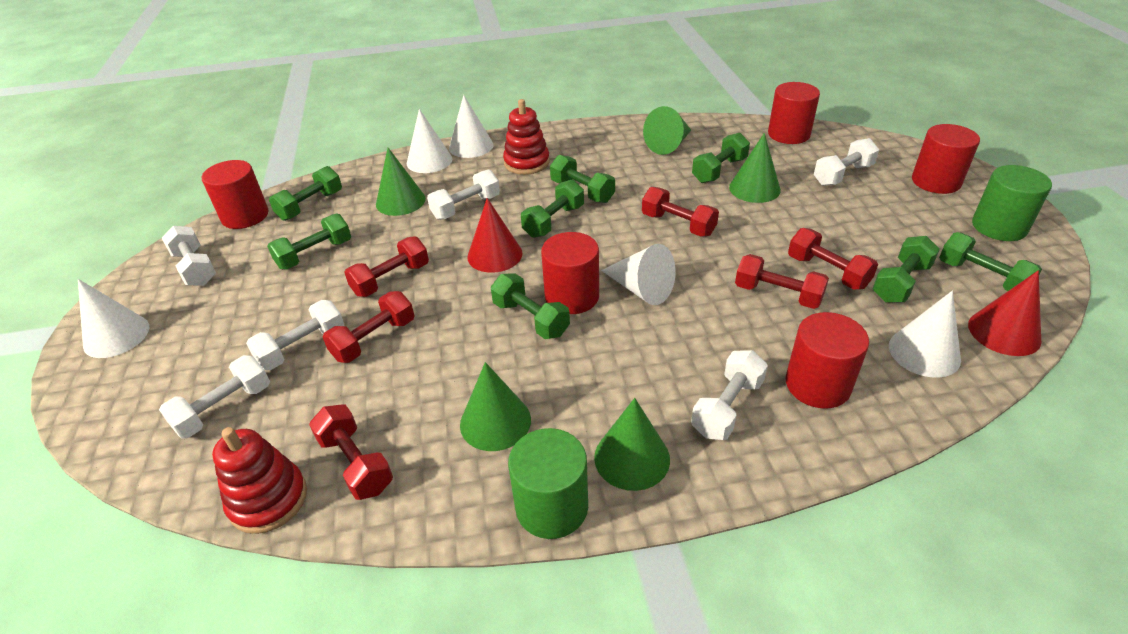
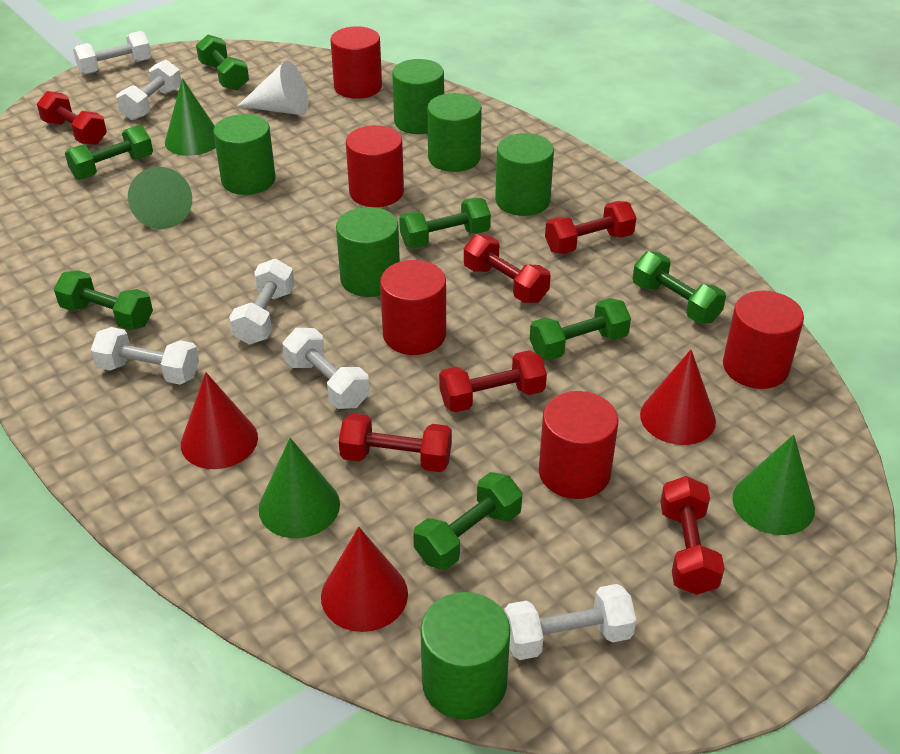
green cone: 5 -> 4
green cylinder: 2 -> 6
green dumbbell: 8 -> 7
red cone: 2 -> 3
red stacking toy: 2 -> 0
white cone: 5 -> 1

